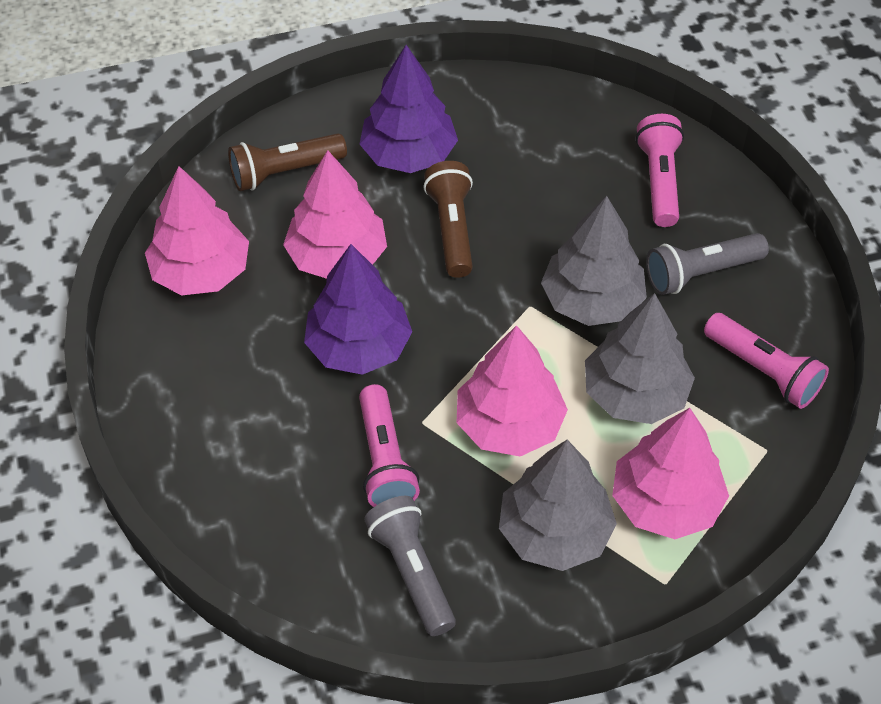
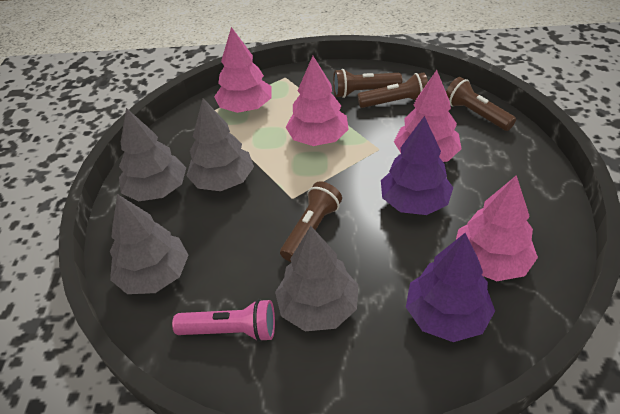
brown flashlight: 2 -> 4
grey flashlight: 2 -> 0
grey tree: 3 -> 4
pink flashlight: 3 -> 1

